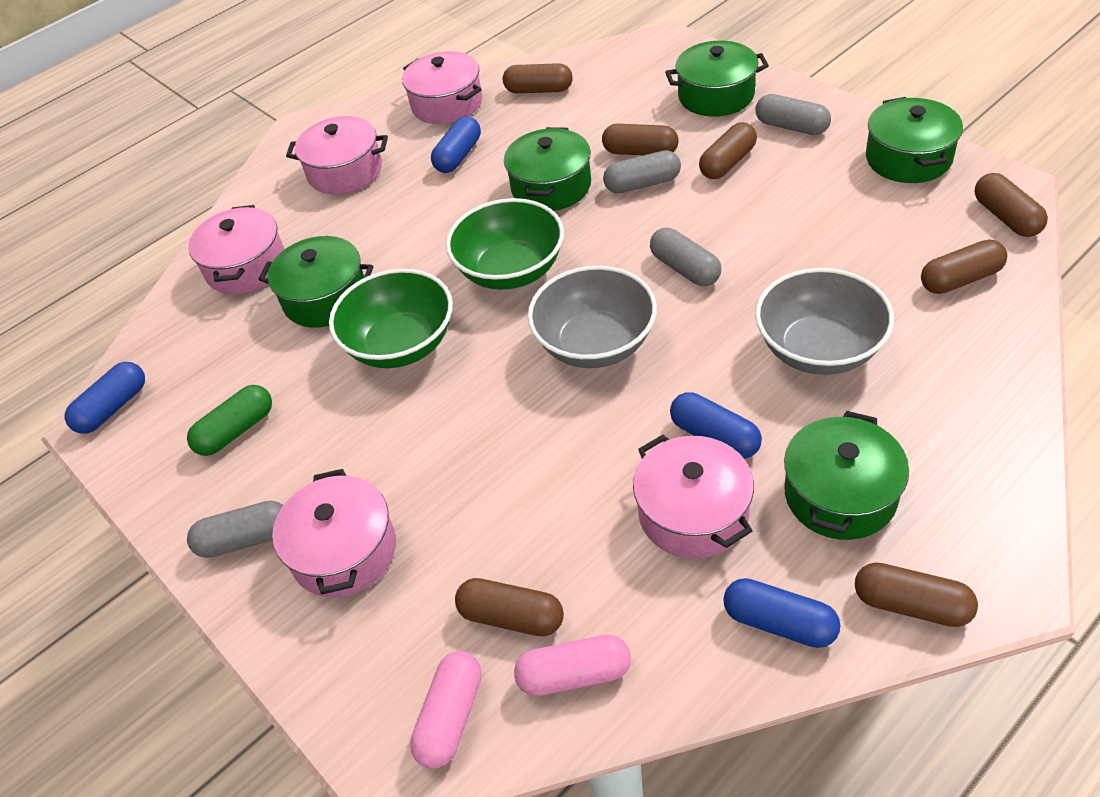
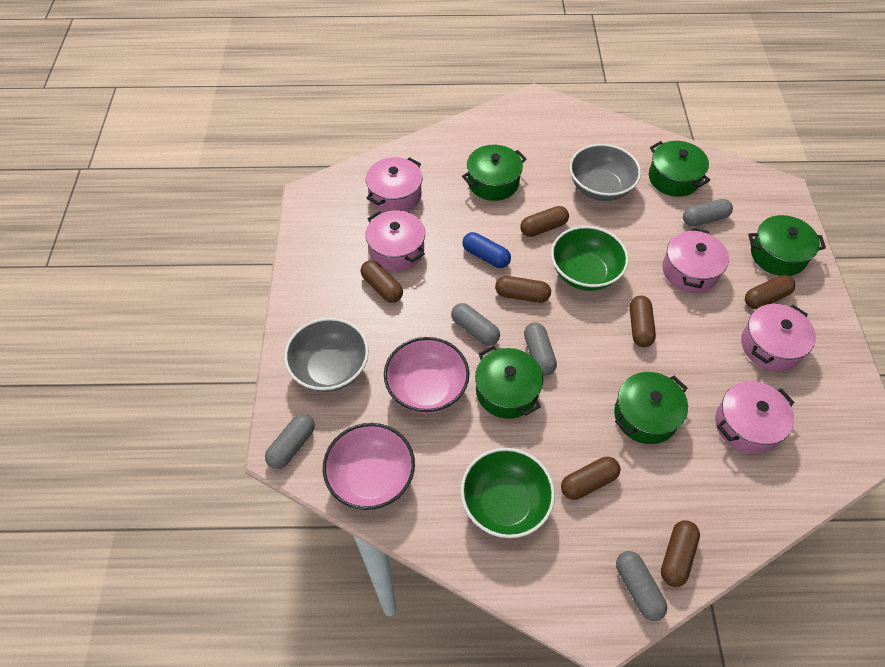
blue capsule: 4 -> 1
green capsule: 1 -> 0
grey capsule: 4 -> 5
pink bowl: 0 -> 2
pink capsule: 2 -> 0

